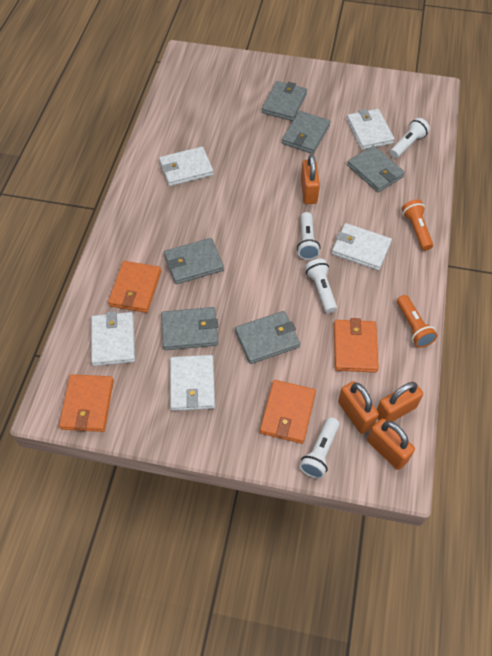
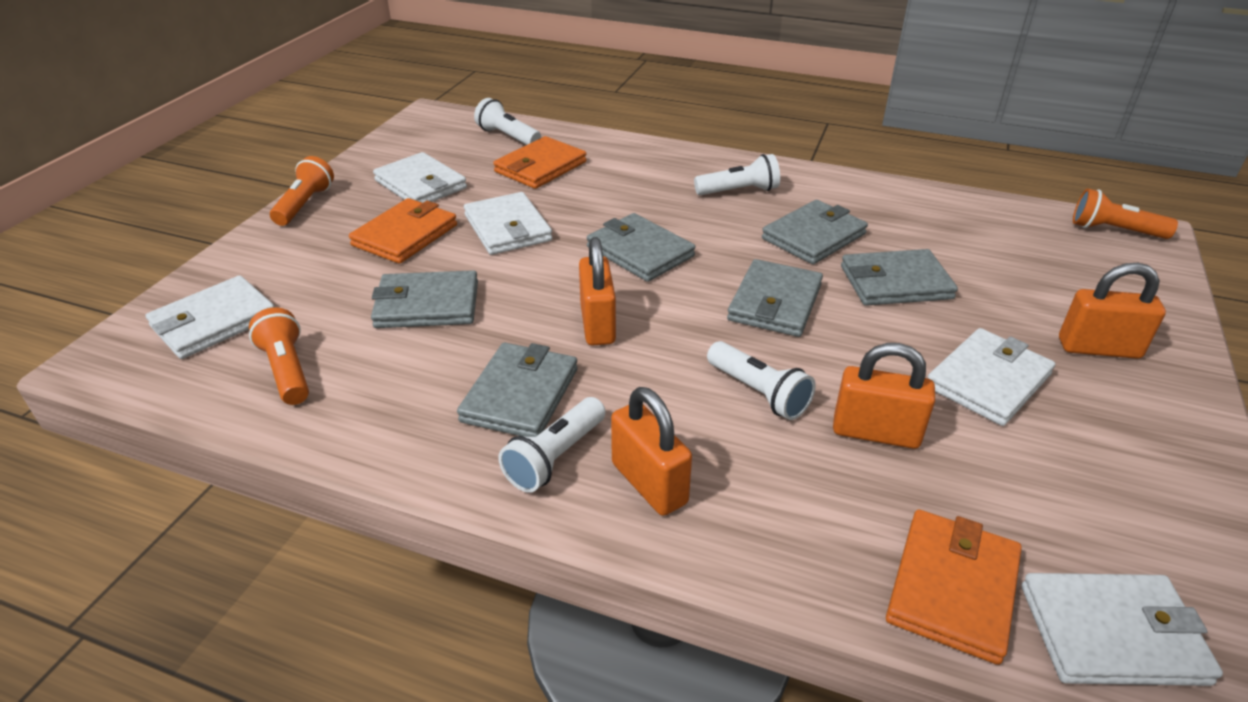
orange flashlight: 2 -> 3
orange wallet: 4 -> 3

